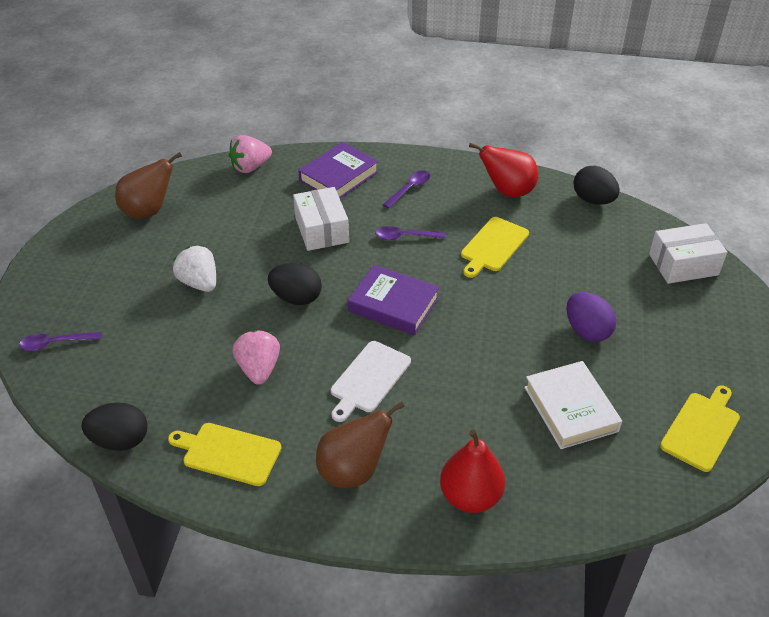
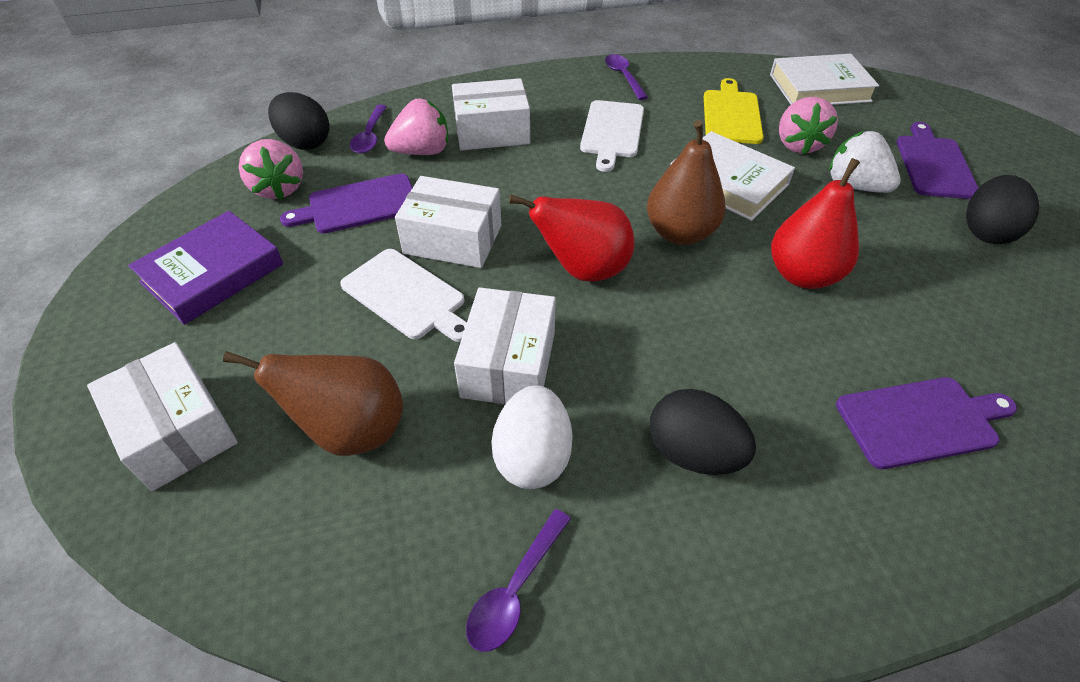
pink strawberry: 2 -> 3
purple book: 2 -> 1
purple cutting board: 0 -> 3
purple egg: 1 -> 0
white book: 1 -> 2
white box: 2 -> 4
white cutting board: 1 -> 2
white egg: 0 -> 1
yellow cutting board: 3 -> 1

